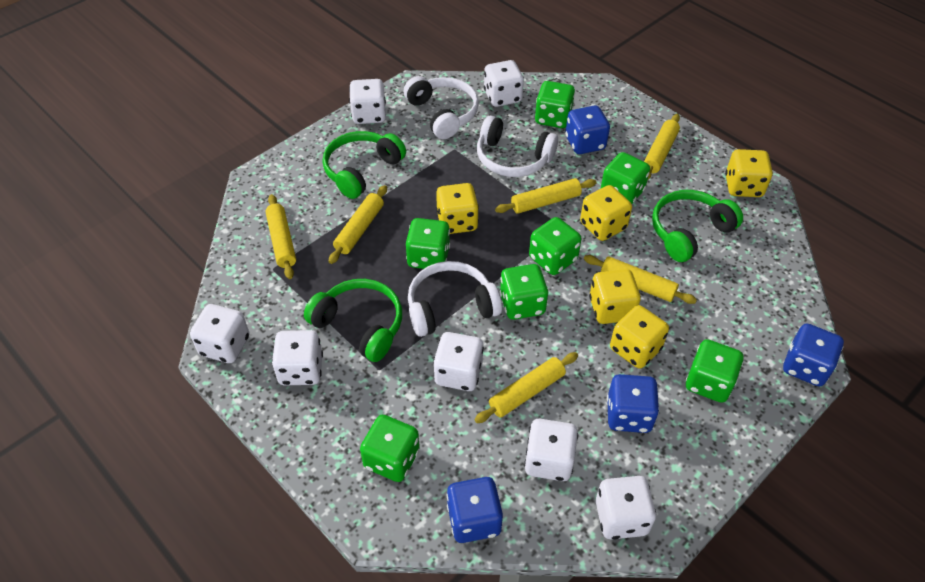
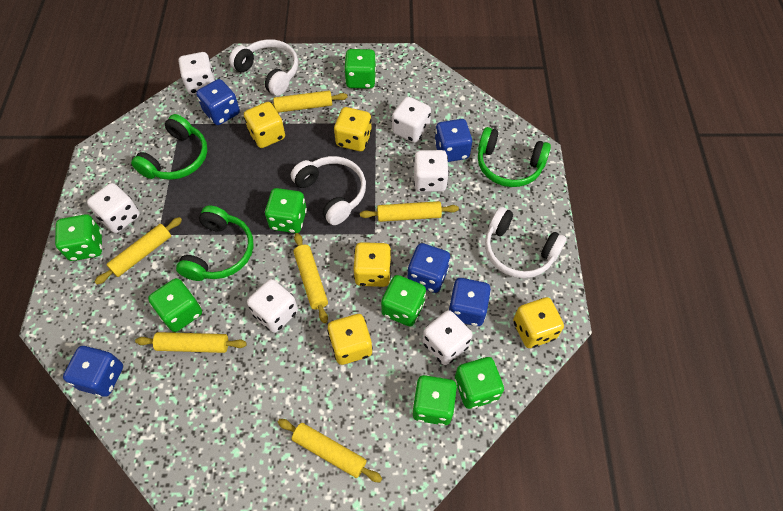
blue dice: 4 -> 5
white dice: 7 -> 6

